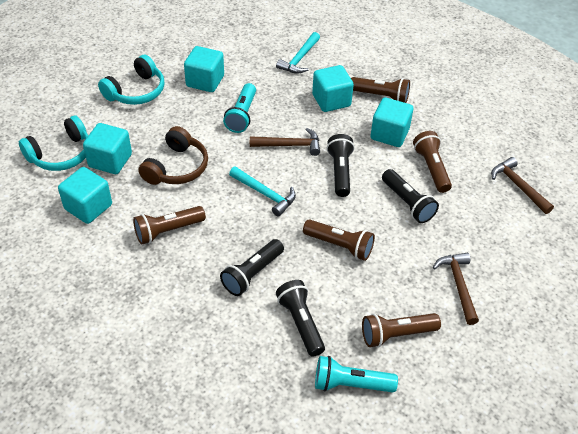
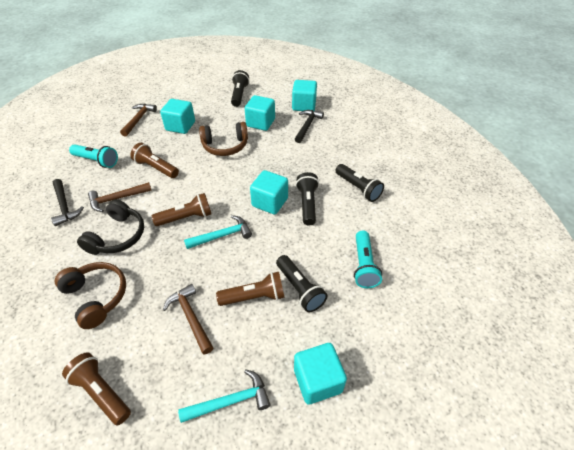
black hammer: 0 -> 2
black headphones: 0 -> 1
brown flashlight: 5 -> 4
brown headphones: 1 -> 2
turquoise headphones: 2 -> 0

